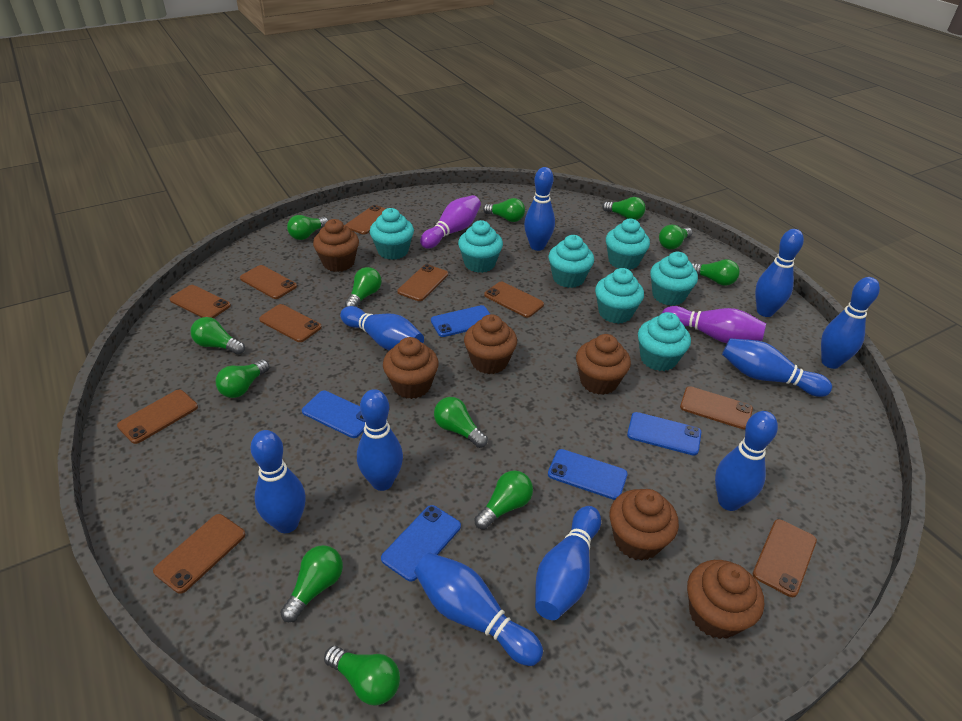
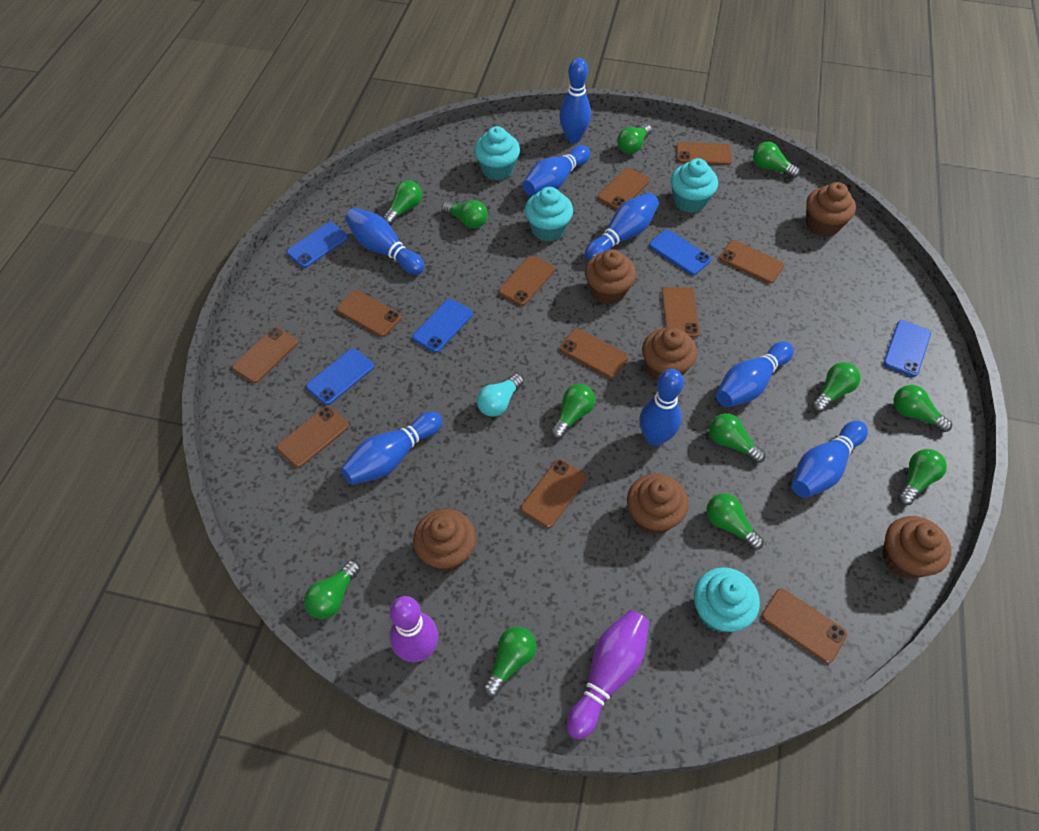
blue bowling pin: 10 -> 8
brown phone: 10 -> 11
turquoise cupcake: 7 -> 4
turquoise light bulb: 0 -> 1

